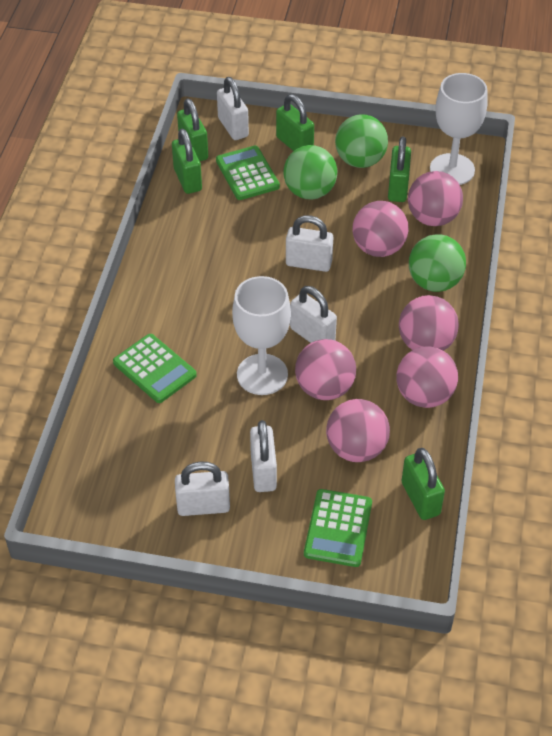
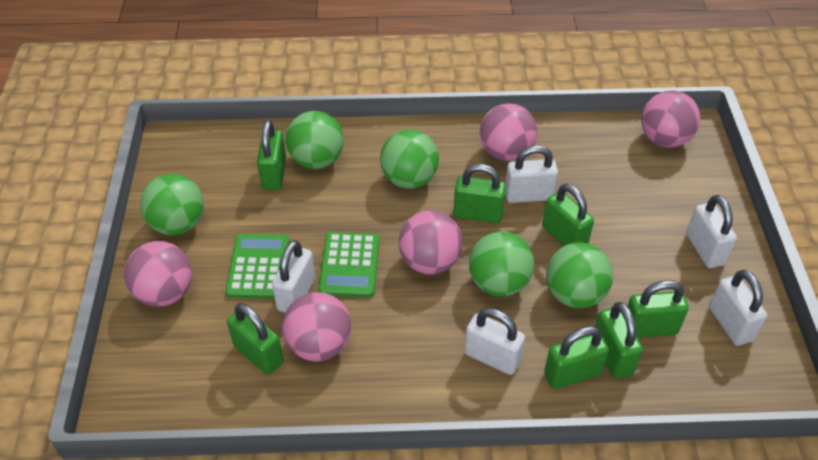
green ball: 3 -> 5
green calculator: 3 -> 2
green padlock: 5 -> 7
pink ball: 6 -> 5
white goblet: 2 -> 0

